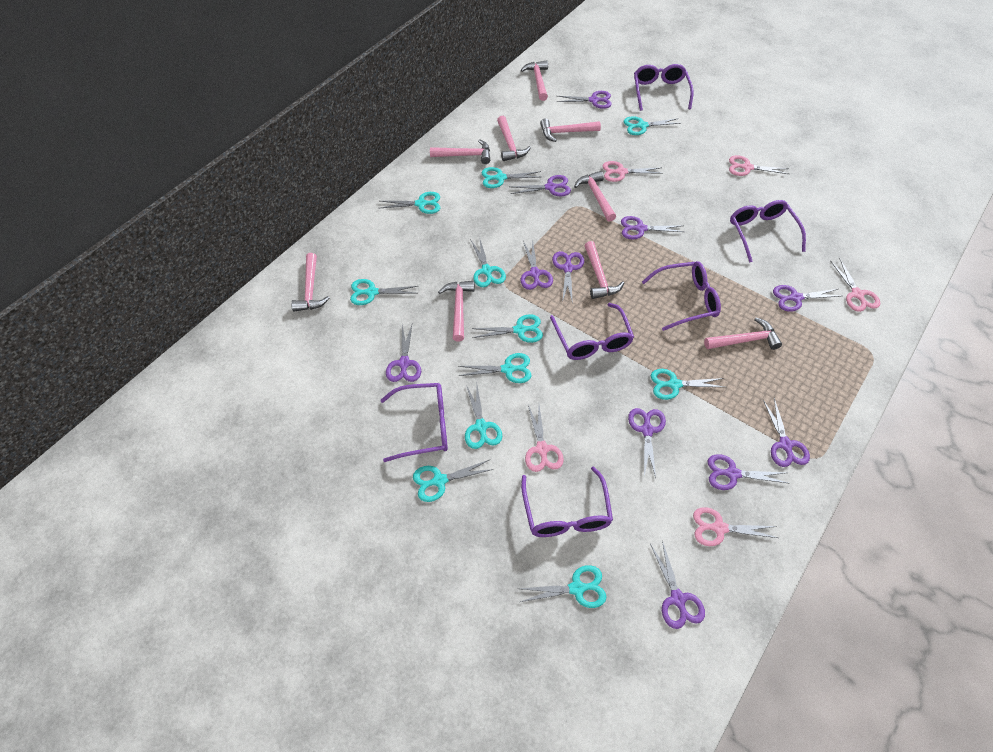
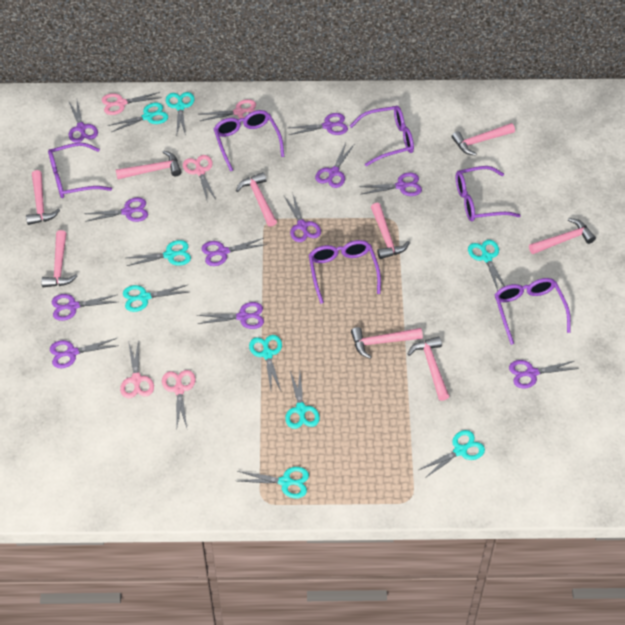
turquoise scissors: 11 -> 9

